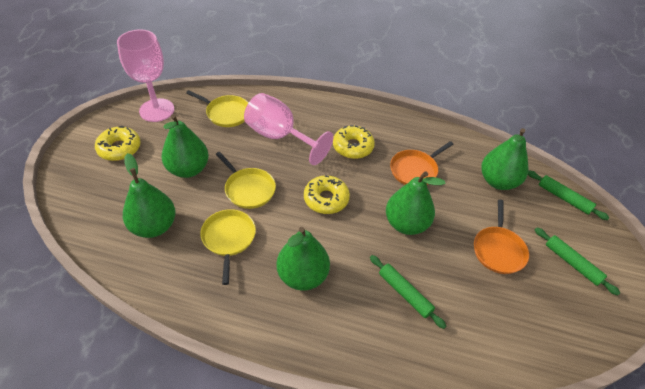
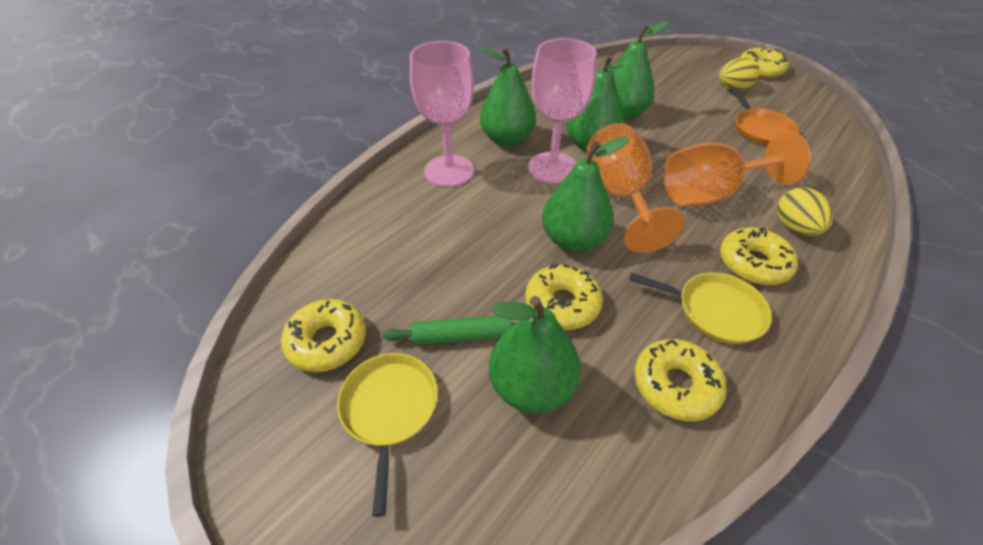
green rolling pin: 3 -> 1
orange goblet: 0 -> 2
orange pan: 2 -> 1
yellow donut: 3 -> 5
yellow egg: 0 -> 2
yellow pan: 3 -> 2

